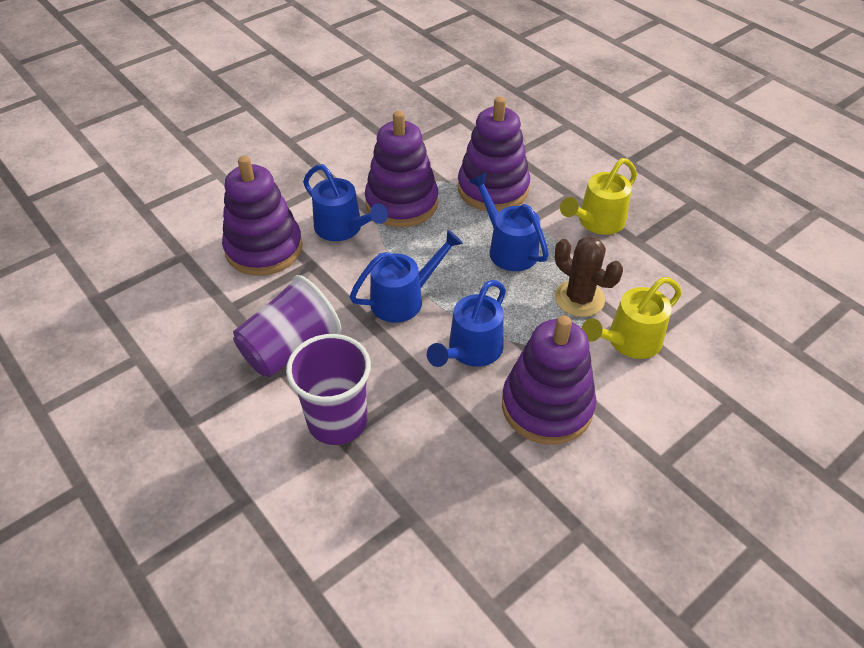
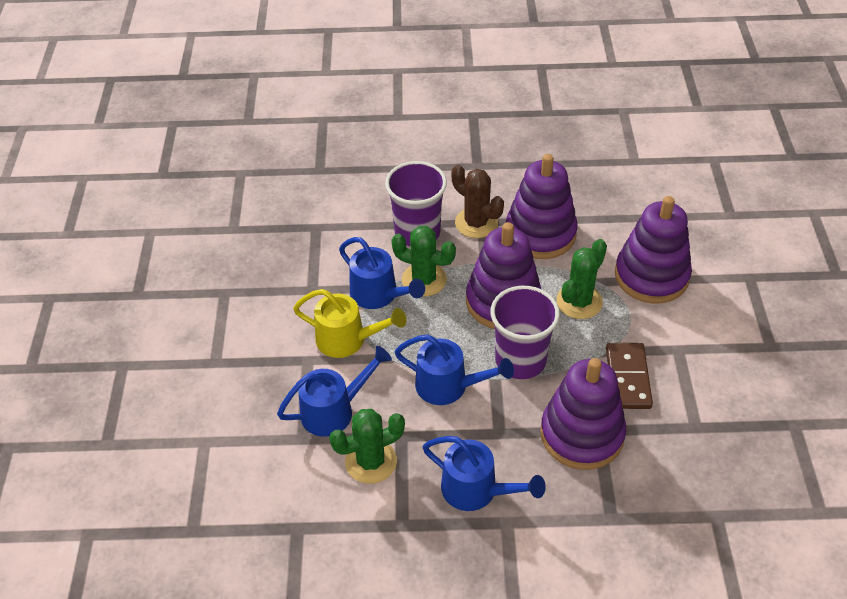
brown domino: 0 -> 1
green cactus: 0 -> 3
yellow watering can: 2 -> 1

